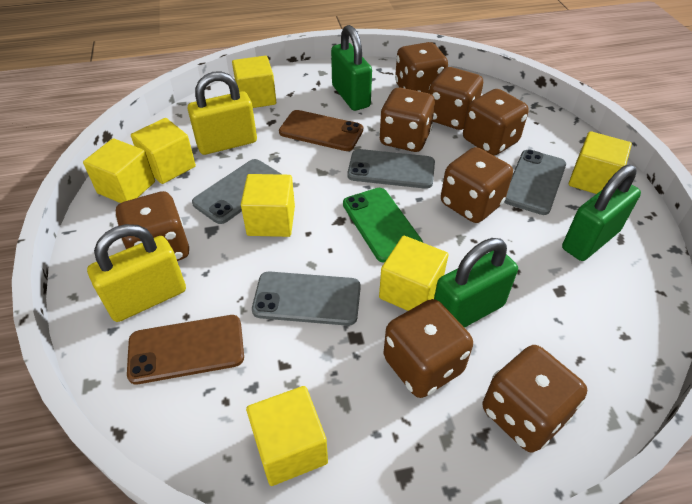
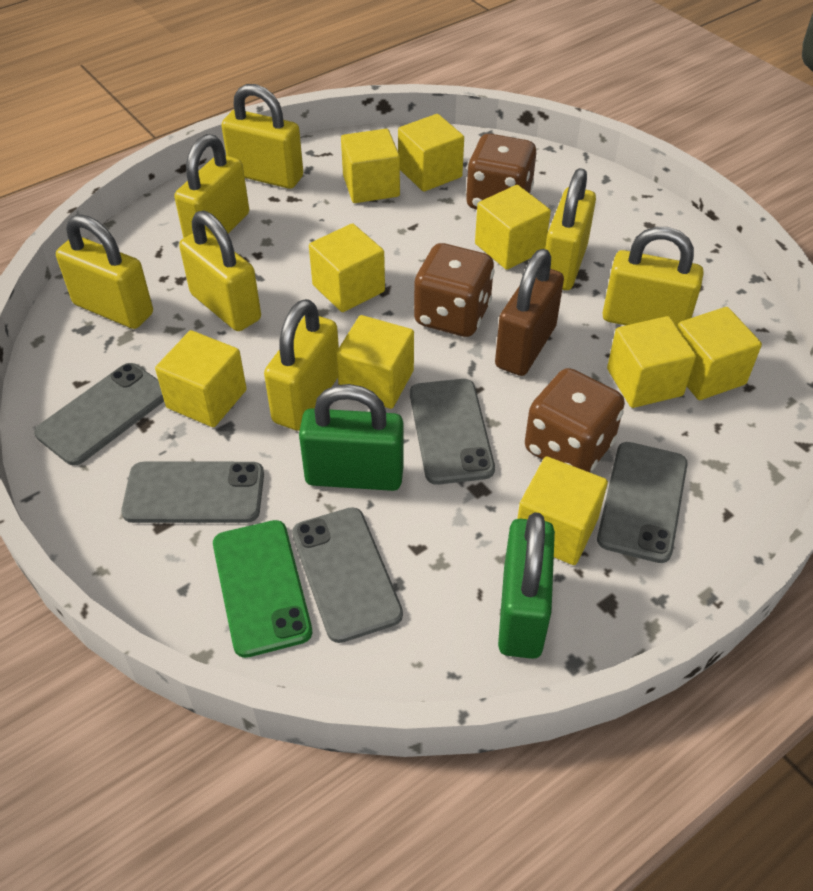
brown dice: 8 -> 3
brown padlock: 0 -> 1
brown phone: 2 -> 0
green padlock: 3 -> 2
grey phone: 4 -> 5
yellow cube: 7 -> 9
yellow padlock: 2 -> 7

